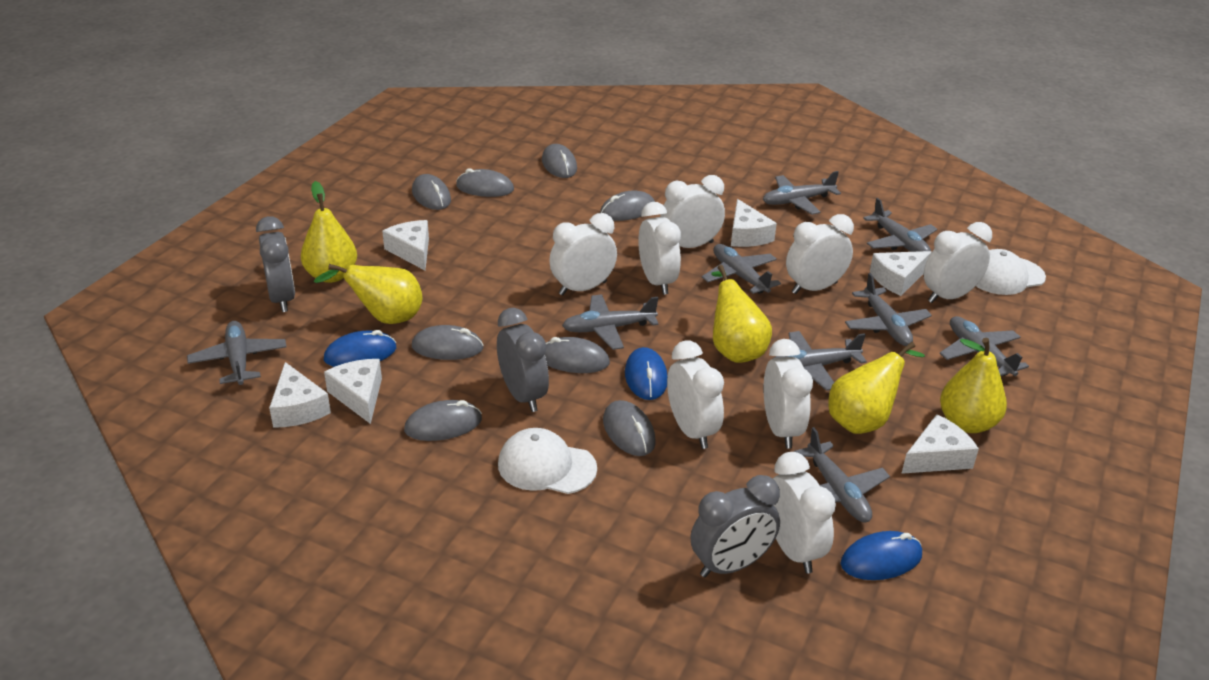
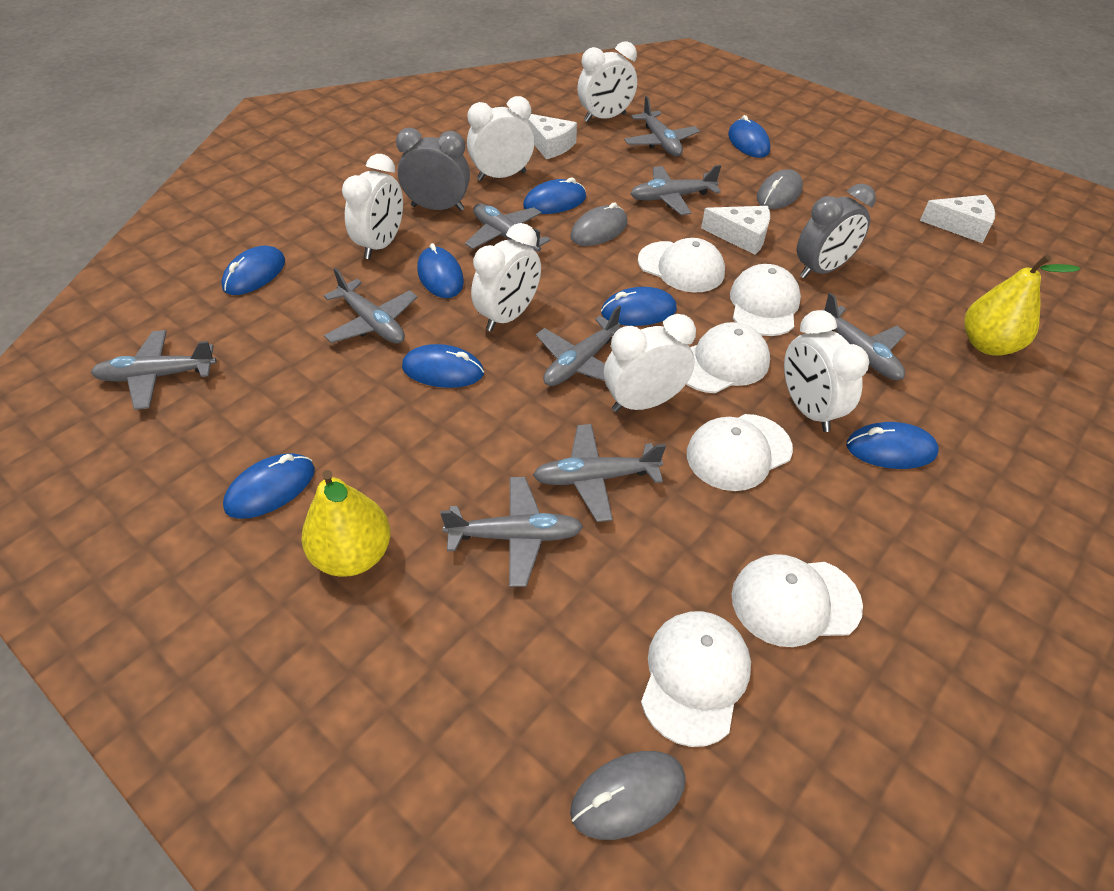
blue mouse: 3 -> 8
grey clock: 3 -> 2
grey mouse: 8 -> 3
white cap: 2 -> 6
white cheese: 6 -> 3
white clock: 8 -> 6
yellow pear: 5 -> 2

